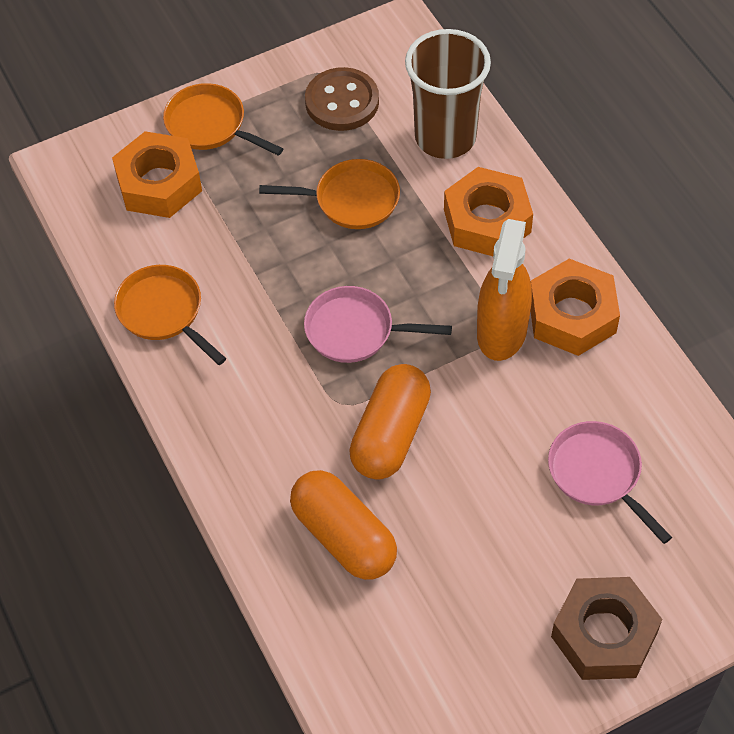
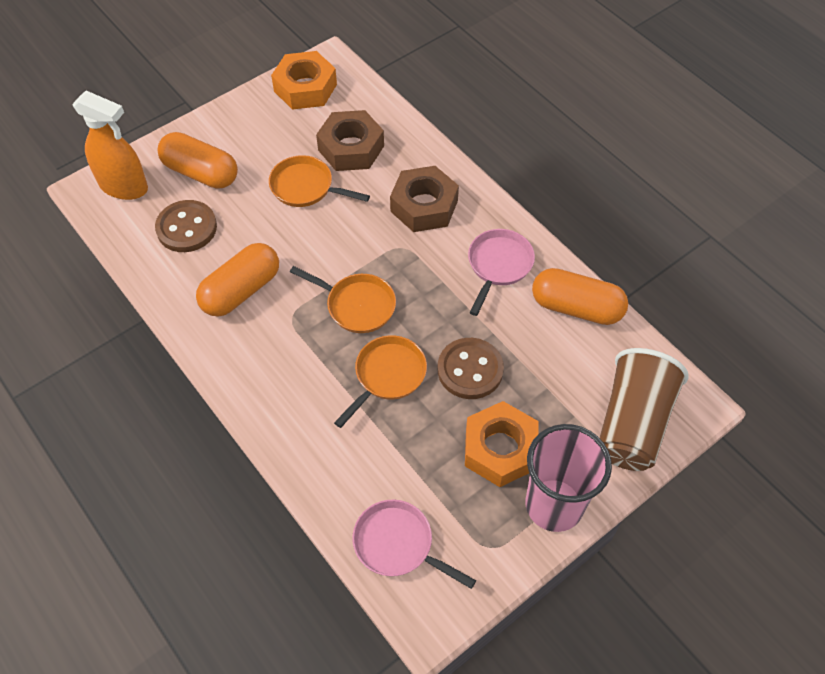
brown button: 1 -> 2
brown nut: 1 -> 2
orange capsule: 2 -> 3
orange nut: 3 -> 2
pink cup: 0 -> 1

